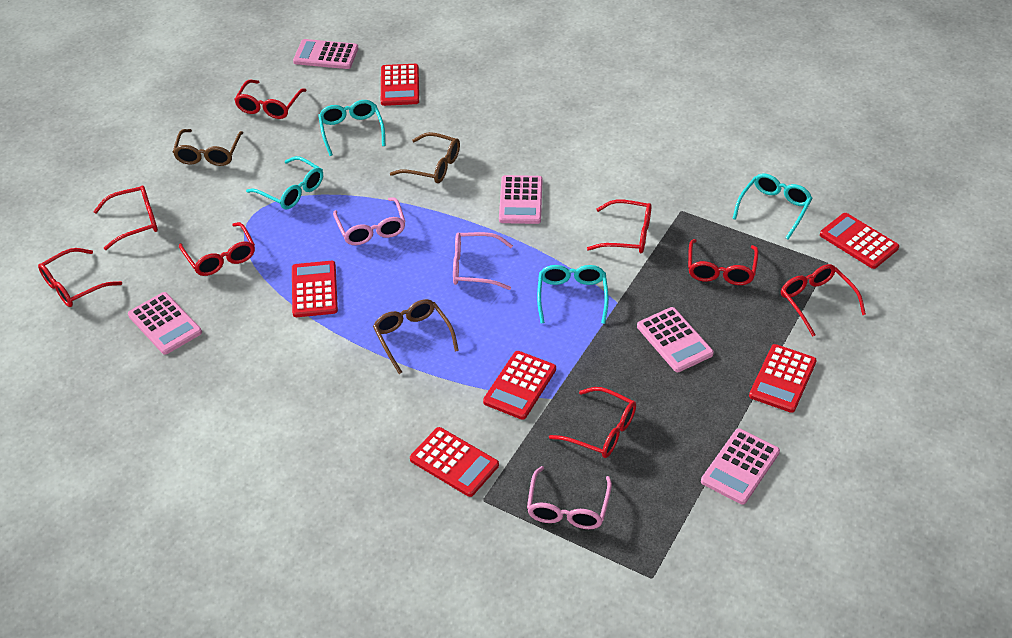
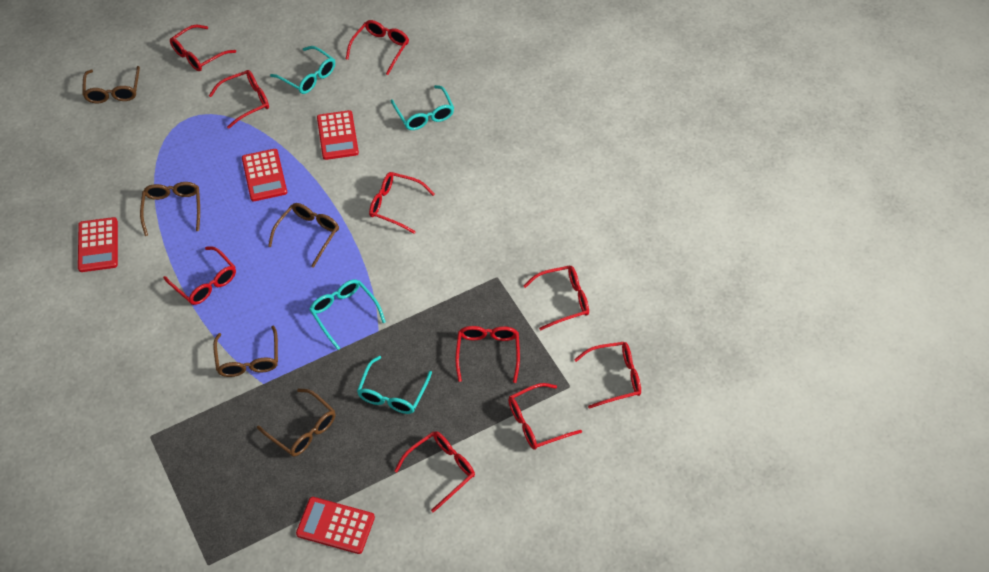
brown glasses: 3 -> 5
pink calculator: 5 -> 0
pink glasses: 3 -> 0
red calculator: 6 -> 4
red glasses: 8 -> 10

